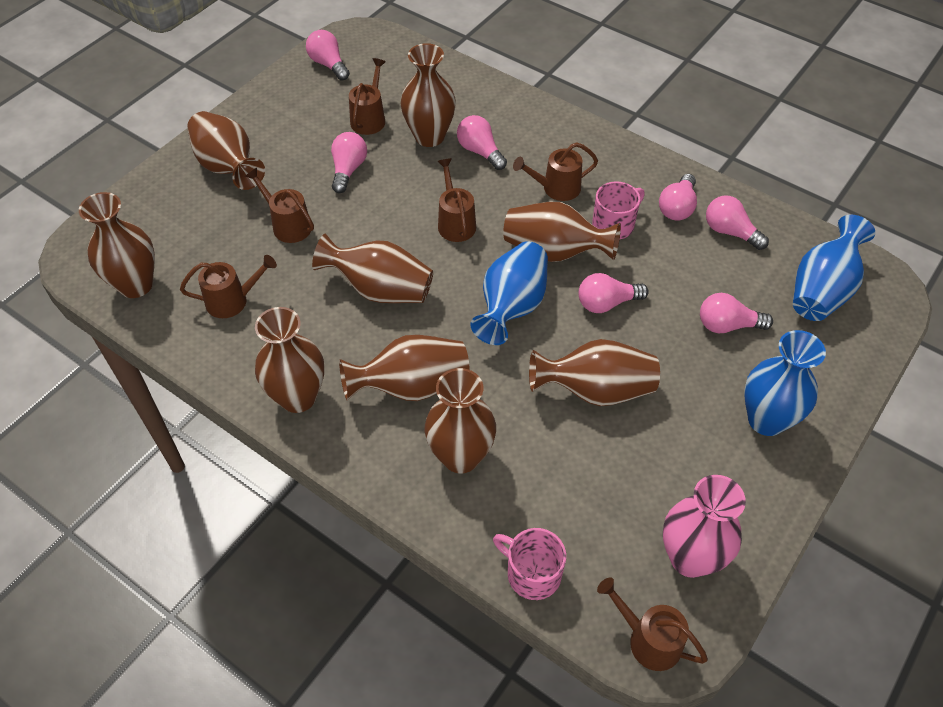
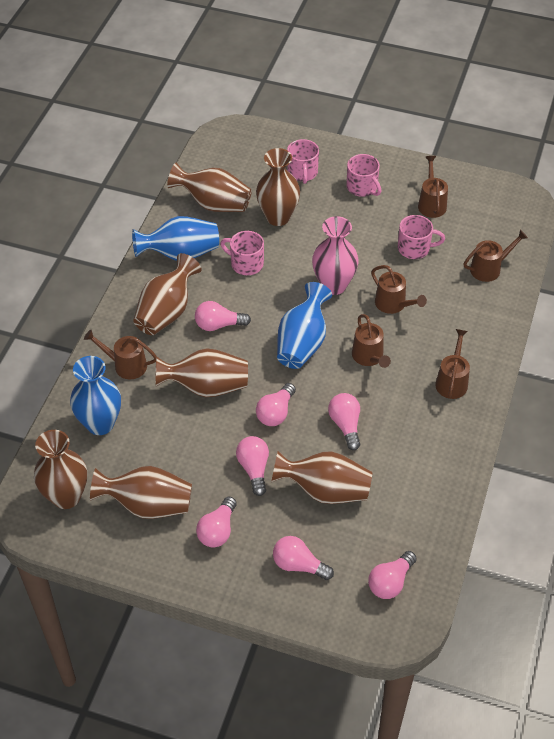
brown vase: 9 -> 7
pink mug: 2 -> 4

